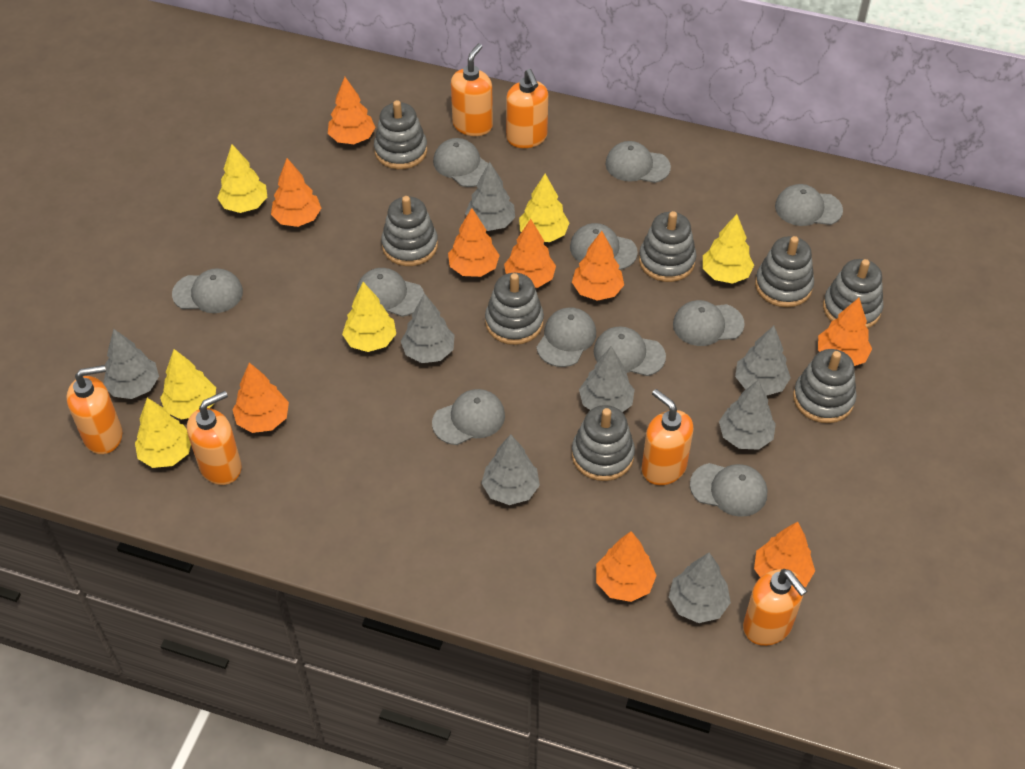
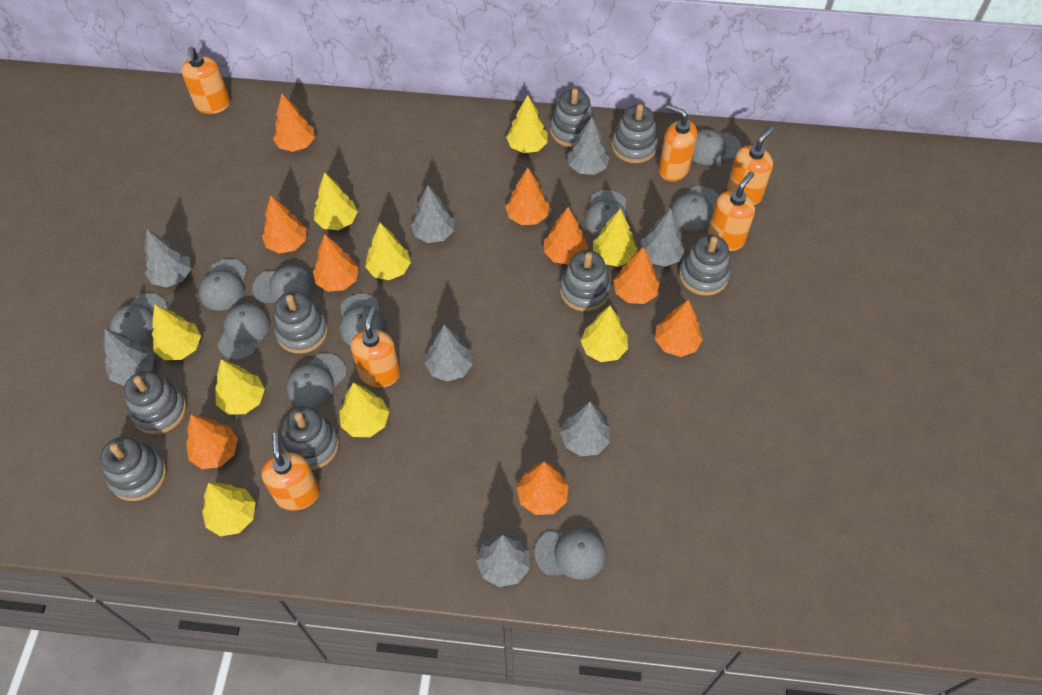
grey cap: 11 -> 10
yellow tree: 6 -> 9

